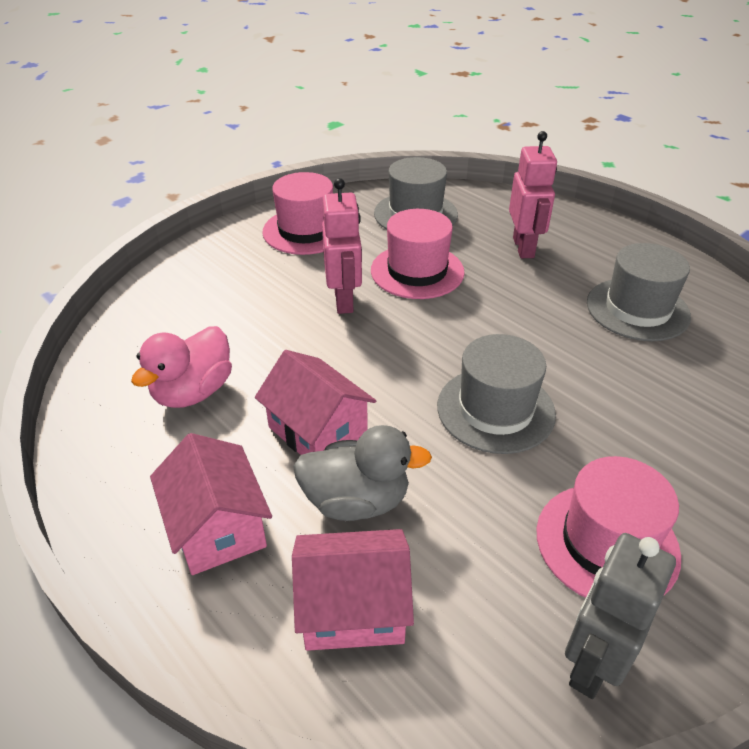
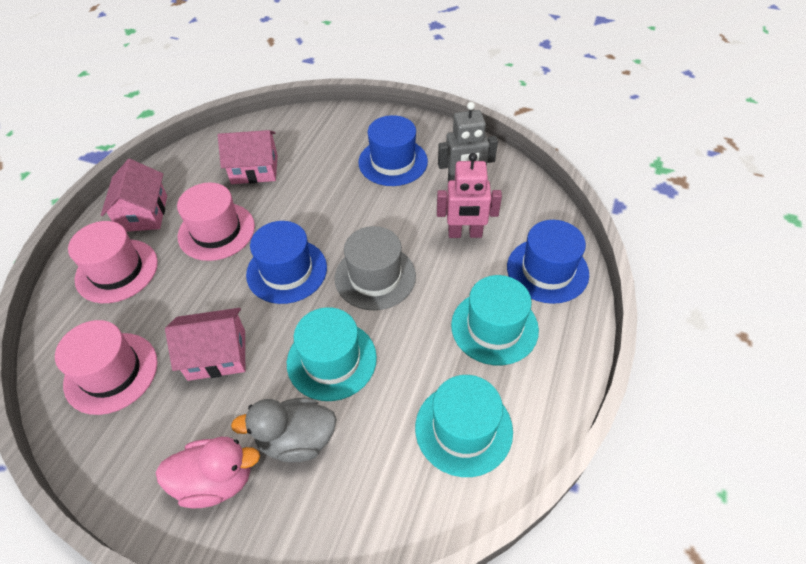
blue hat: 0 -> 3
grey hat: 3 -> 1
pink robot: 2 -> 1
turquoise hat: 0 -> 3

